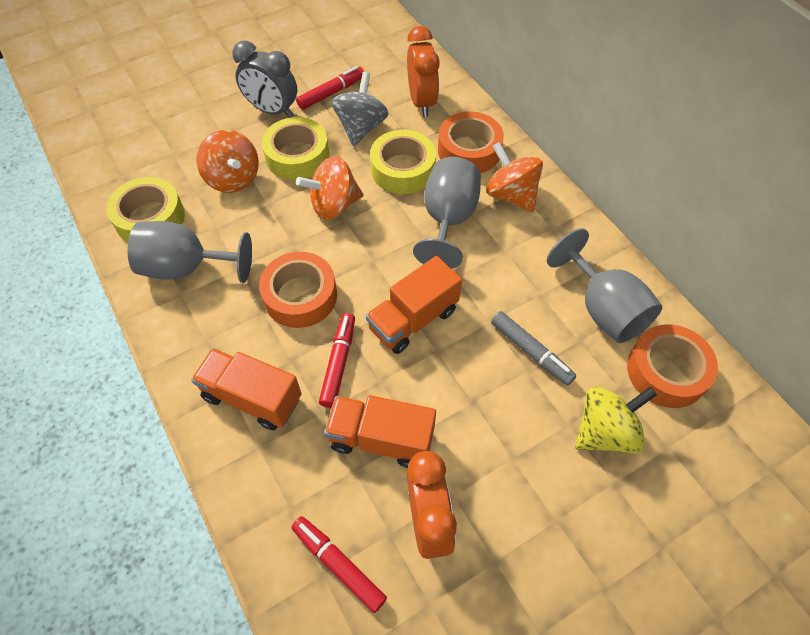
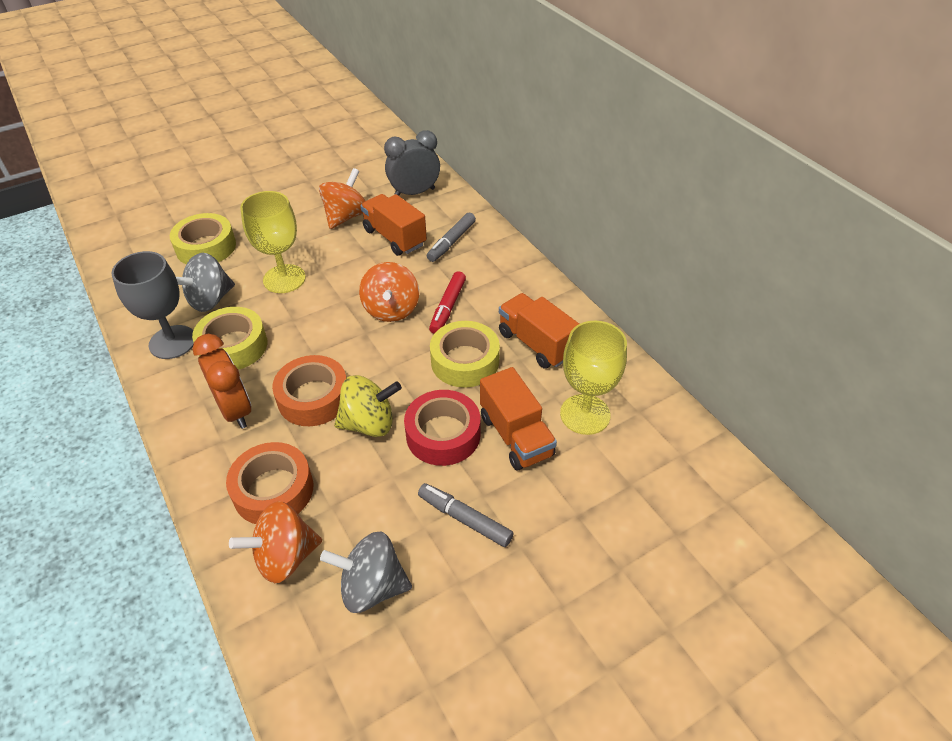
grey goblet: 3 -> 1
grey marker: 1 -> 2
grey spinning top: 1 -> 2
orange clock: 2 -> 1
orange tape: 3 -> 2
red marker: 3 -> 1
red tape: 0 -> 1
yellow goblet: 0 -> 2

